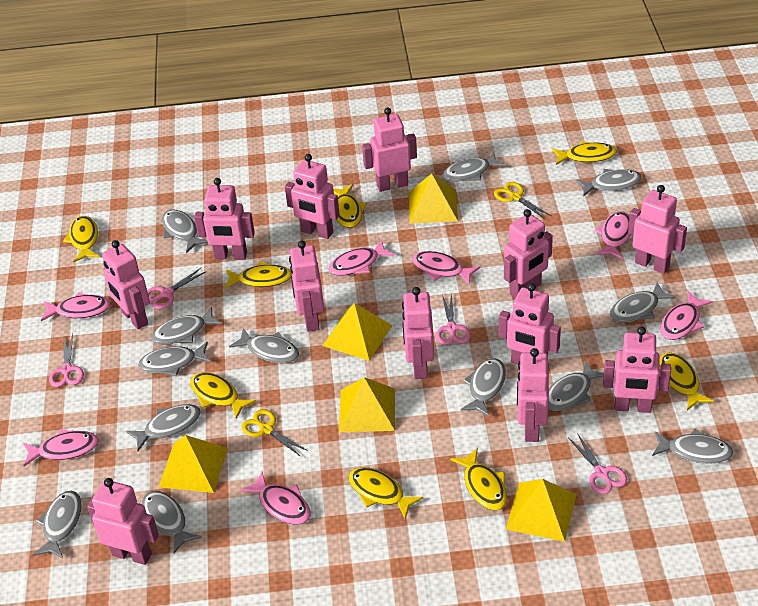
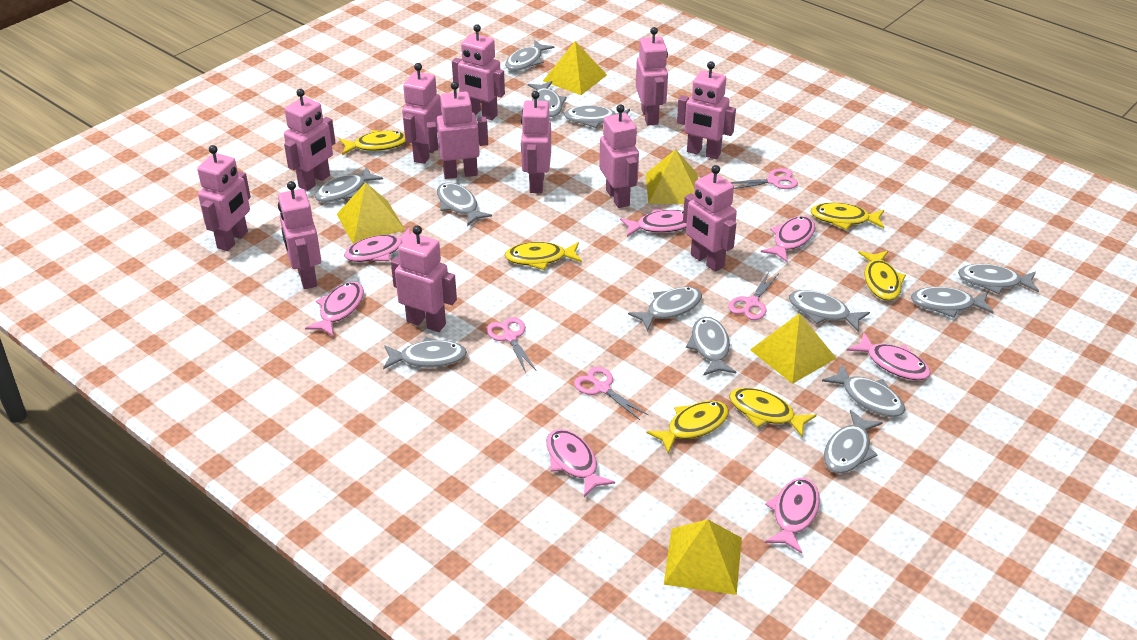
yellow fish: 8 -> 6
yellow scissors: 2 -> 0

